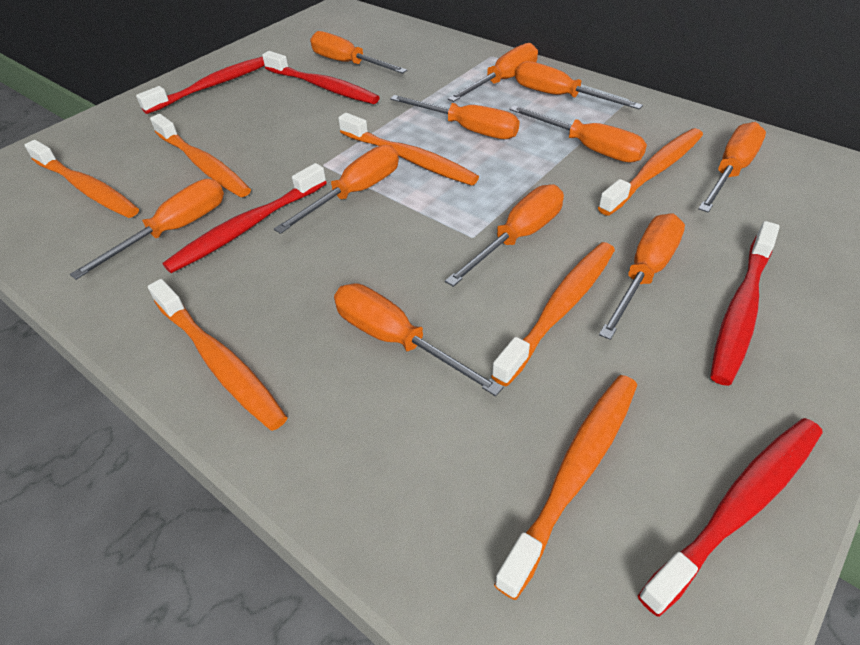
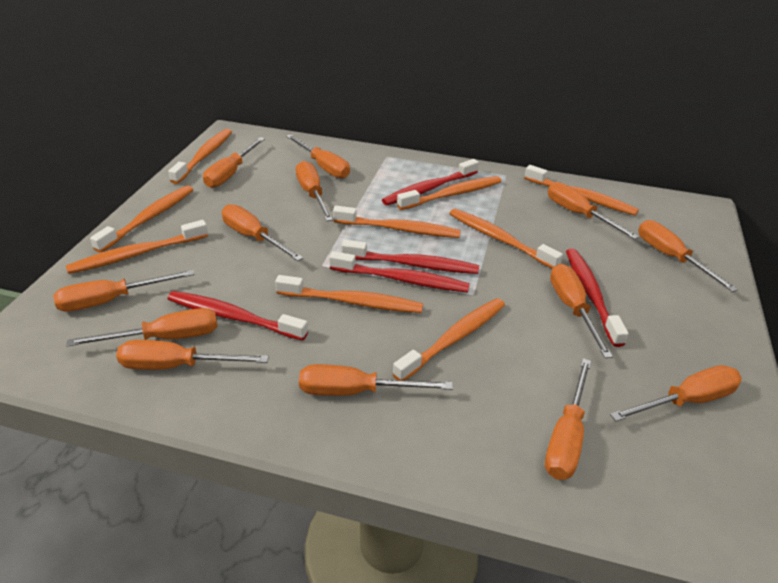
orange screwdriver: 11 -> 13
orange toothbrush: 7 -> 9

